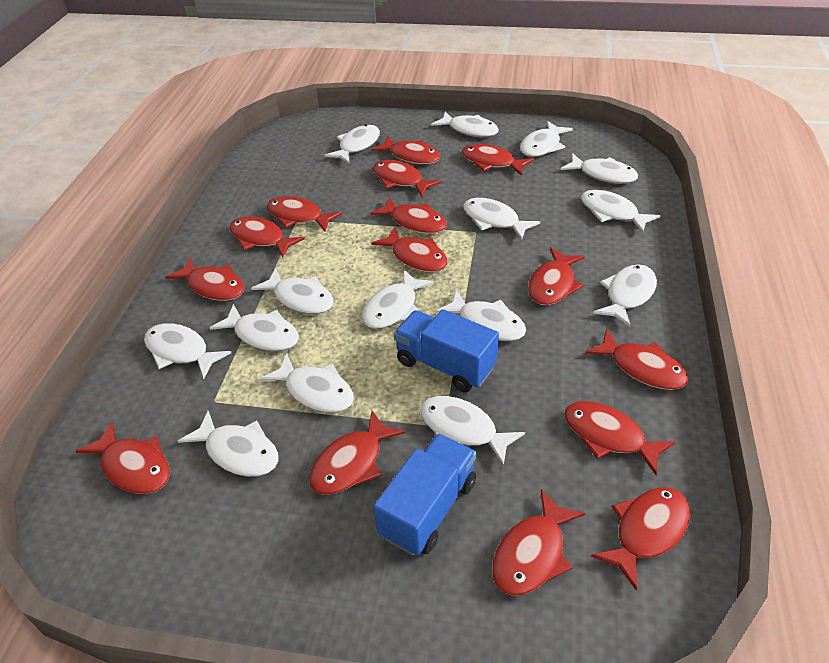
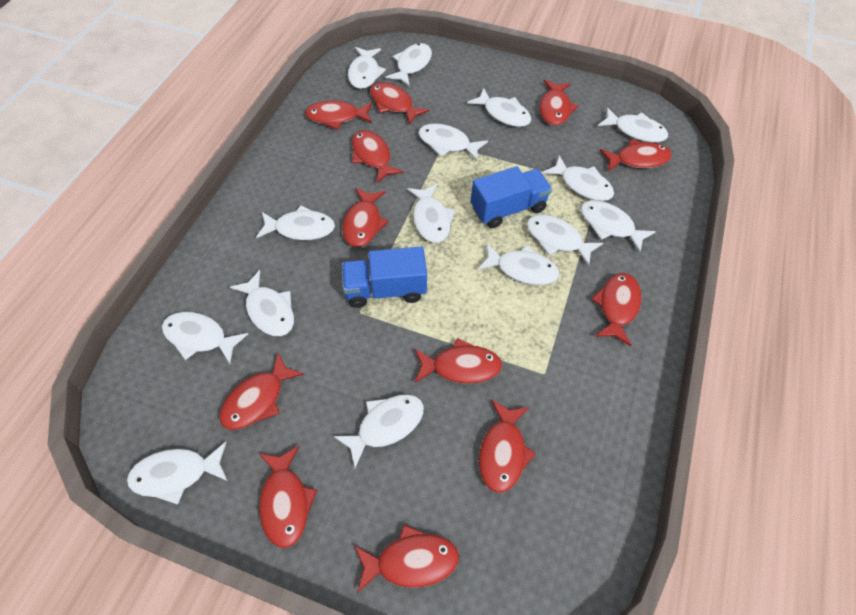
red fish: 15 -> 12

